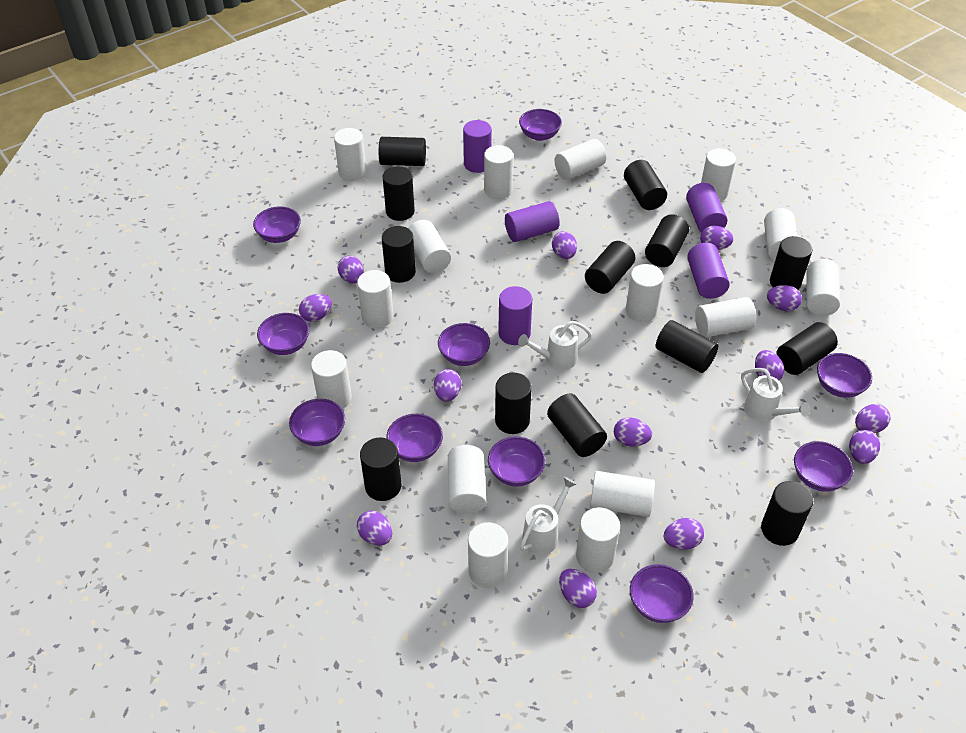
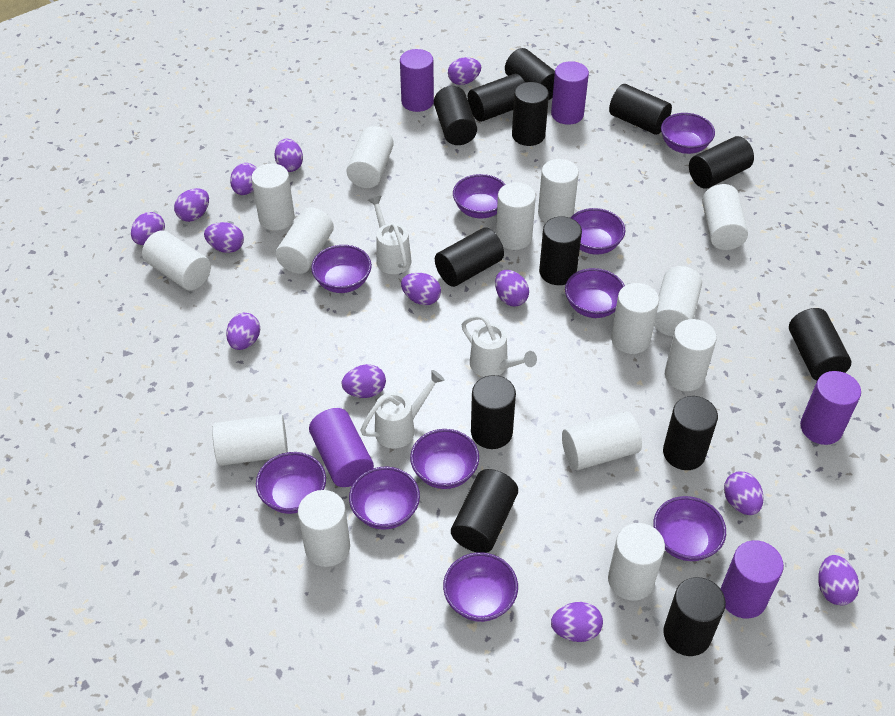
white cylinder: 15 -> 14

